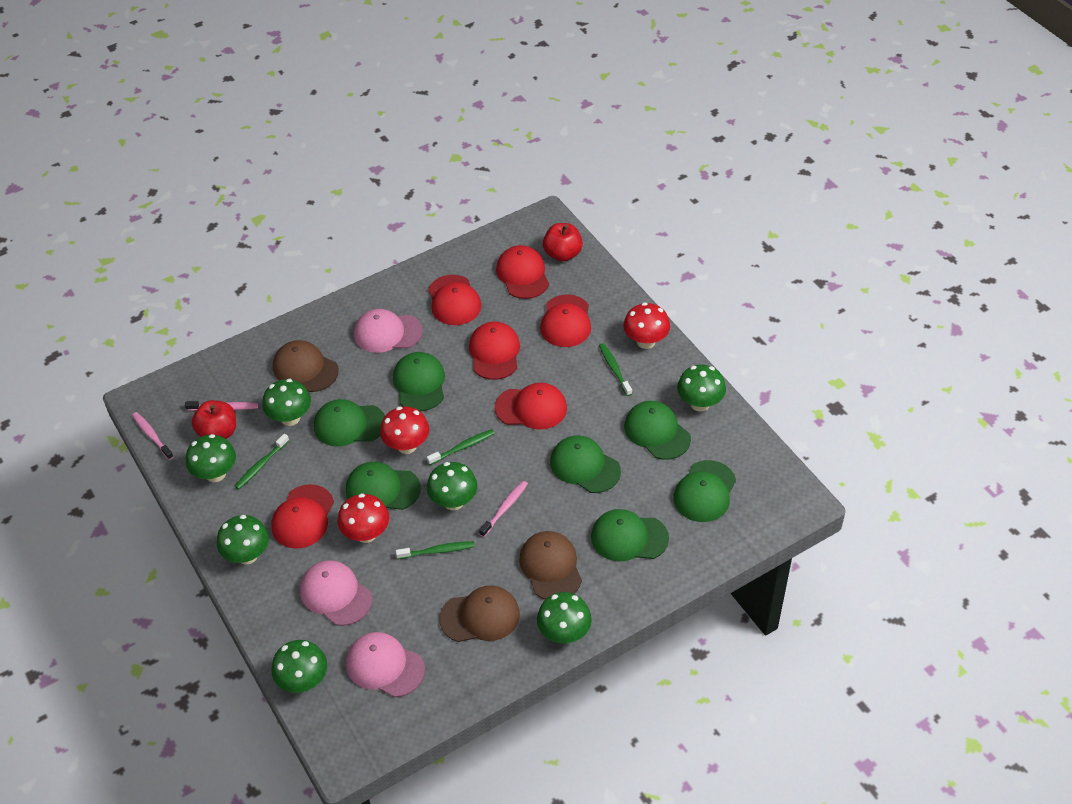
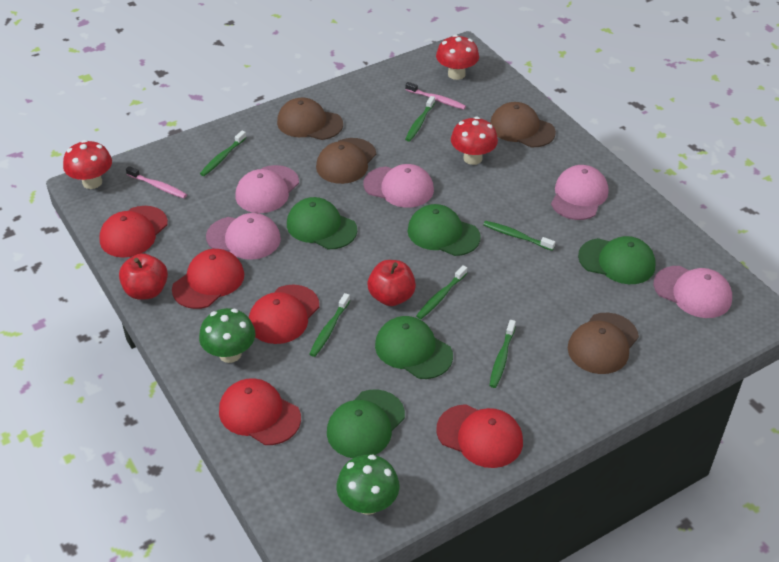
brown cap: 3 -> 4
green cap: 7 -> 5
green mushroom: 7 -> 2
green toothbrush: 4 -> 6
pink cap: 3 -> 5
pink toothbrush: 3 -> 2
red cap: 6 -> 5

